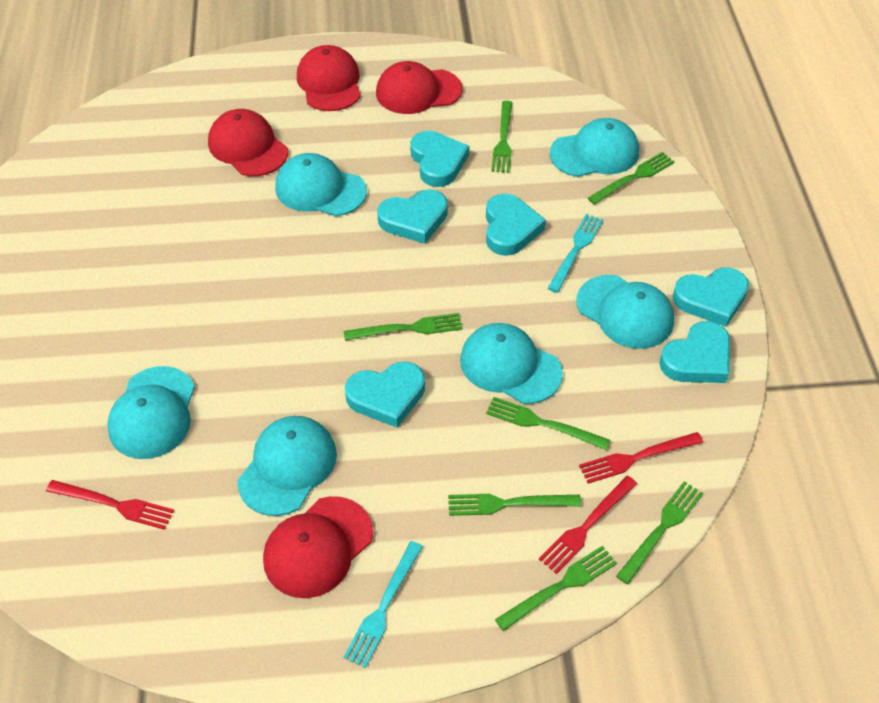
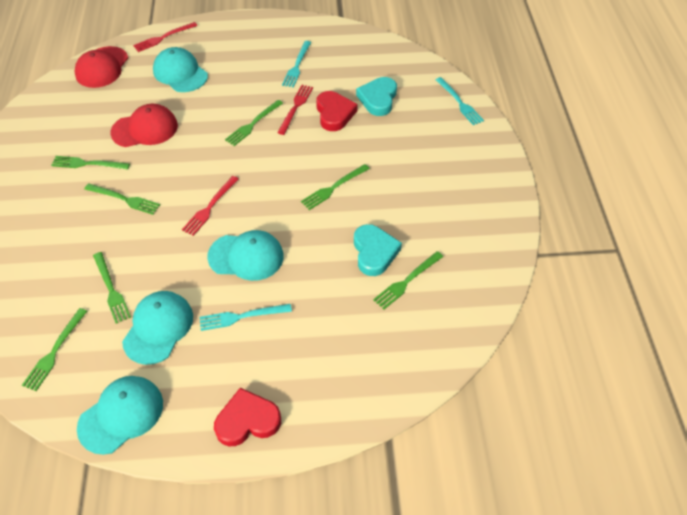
red cap: 4 -> 2
red heart: 0 -> 2
turquoise cap: 6 -> 4
turquoise fork: 2 -> 3
turquoise heart: 6 -> 2

